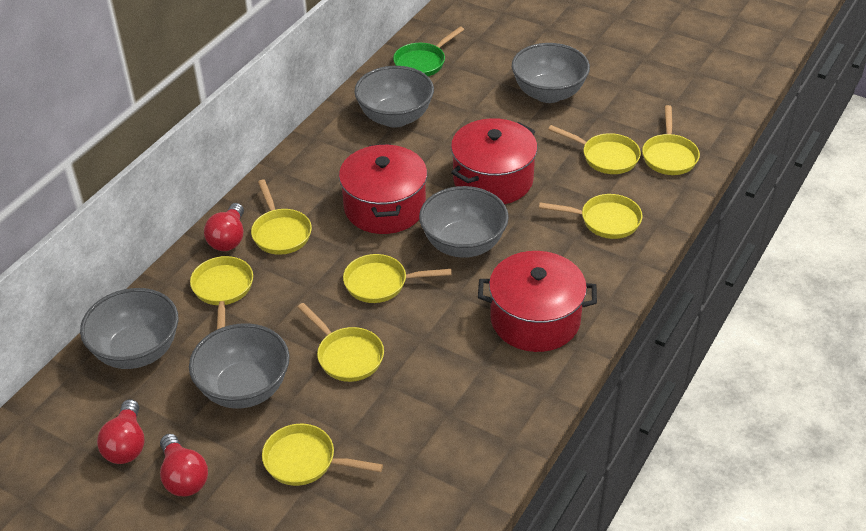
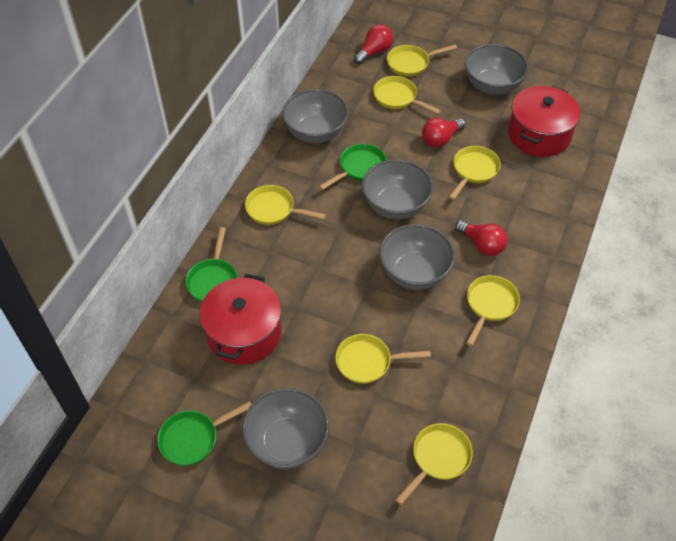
green pan: 1 -> 3
red pot: 3 -> 2
yellow pan: 8 -> 7

